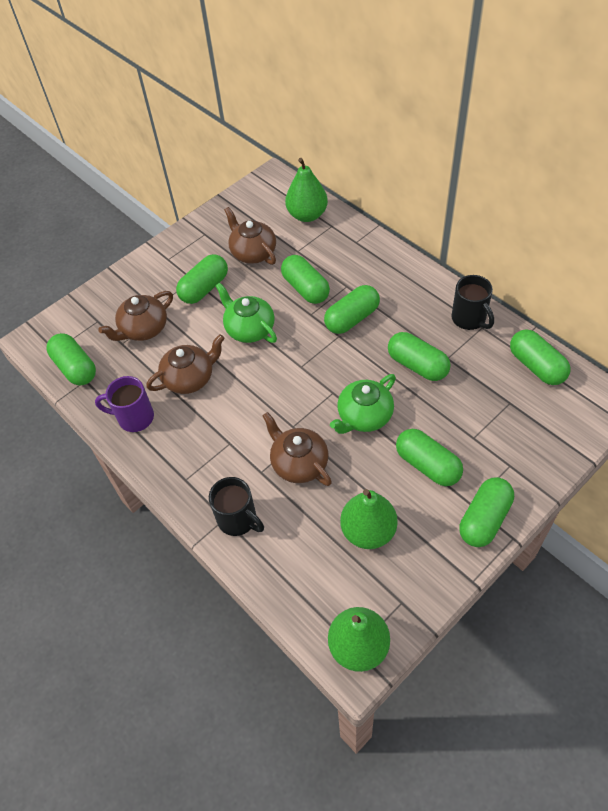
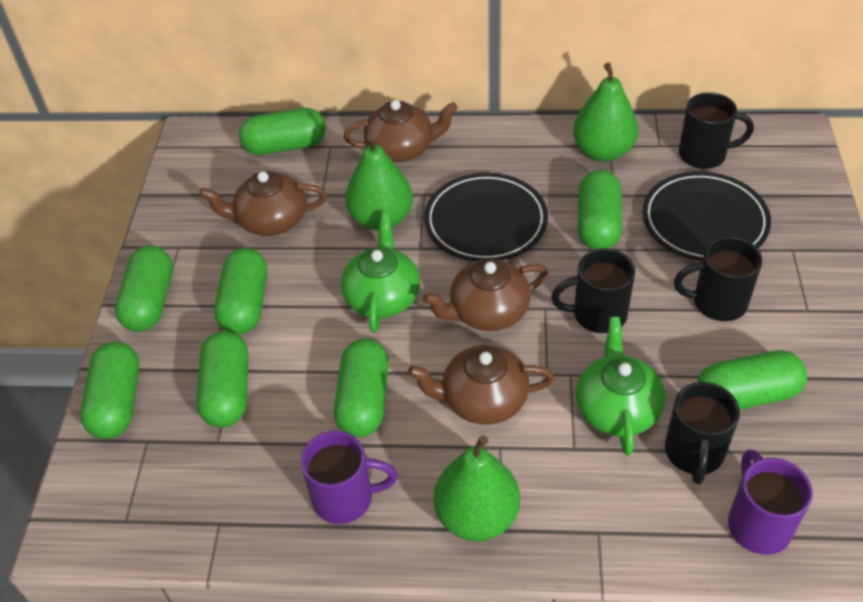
black mug: 2 -> 4
black plate: 0 -> 2
purple mug: 1 -> 2

